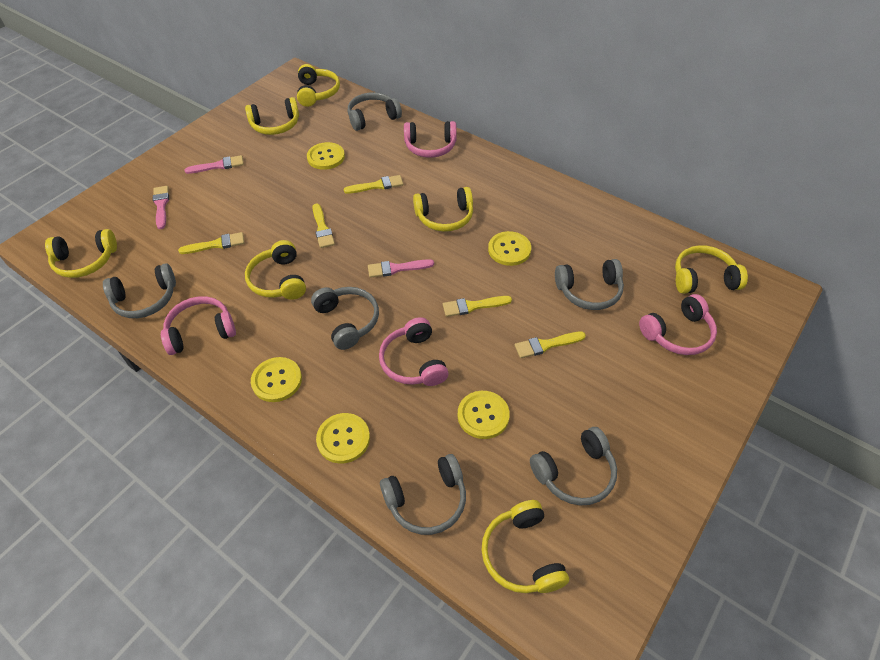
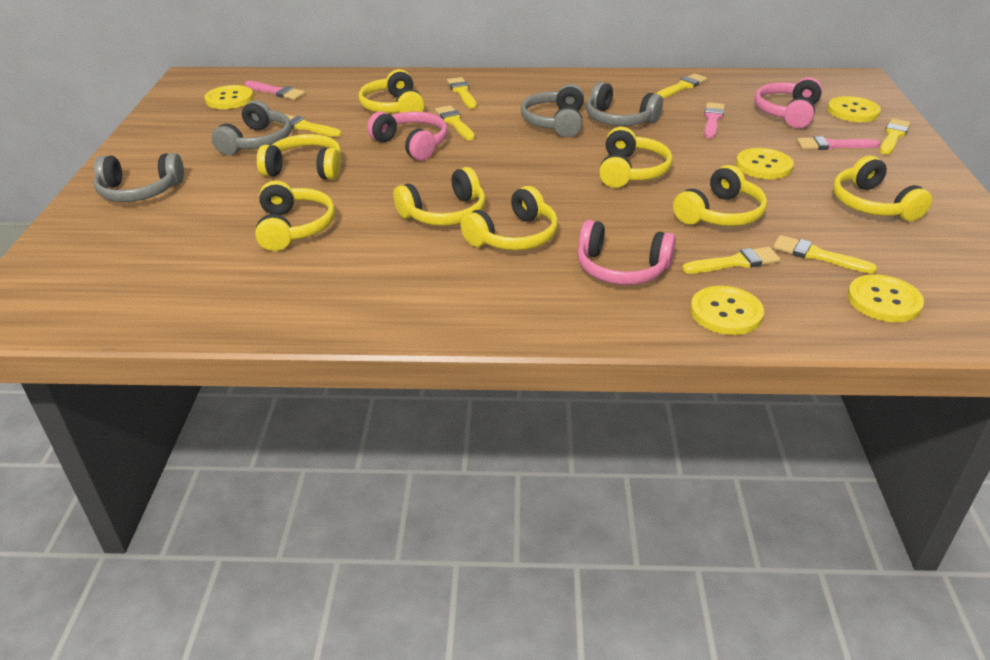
grey headphones: 6 -> 4
pink headphones: 4 -> 3
yellow brush: 5 -> 7
yellow headphones: 7 -> 8

